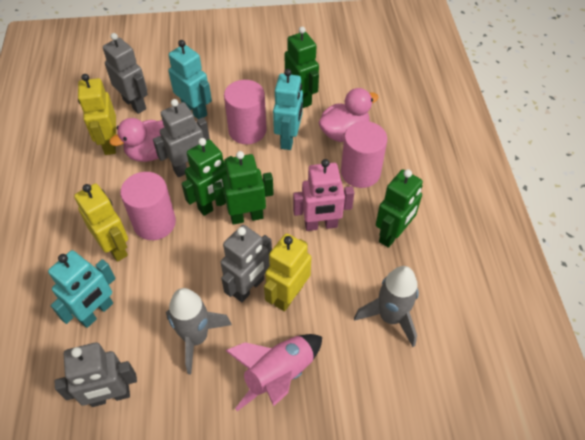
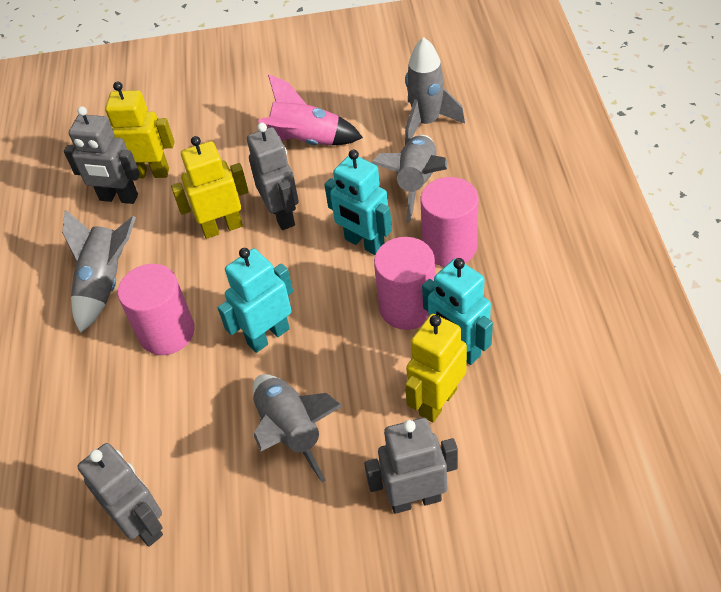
green robot: 4 -> 0
grey rocket: 2 -> 4
pink duck: 2 -> 0
pink robot: 1 -> 0

